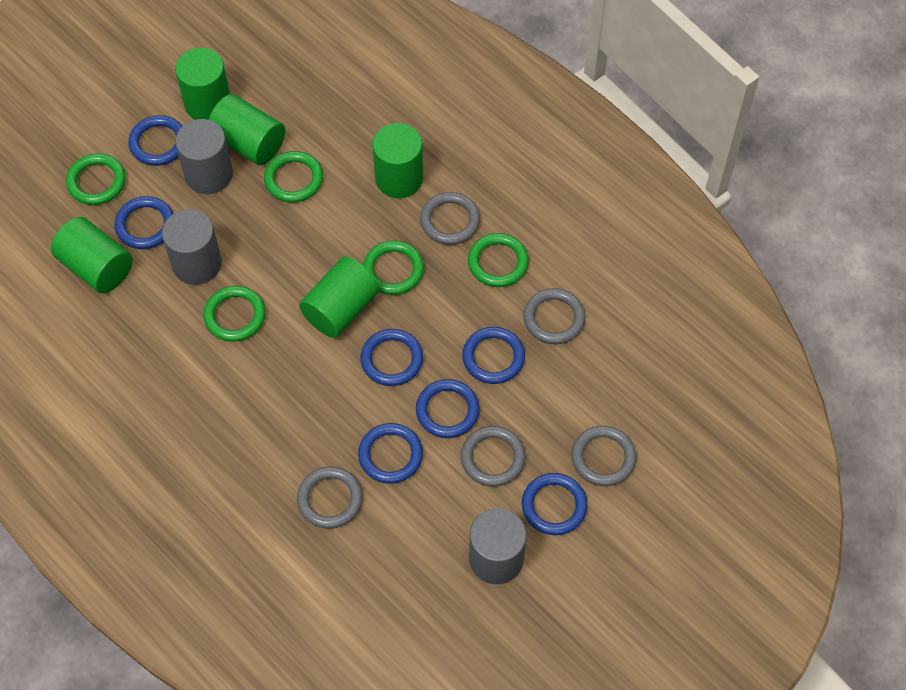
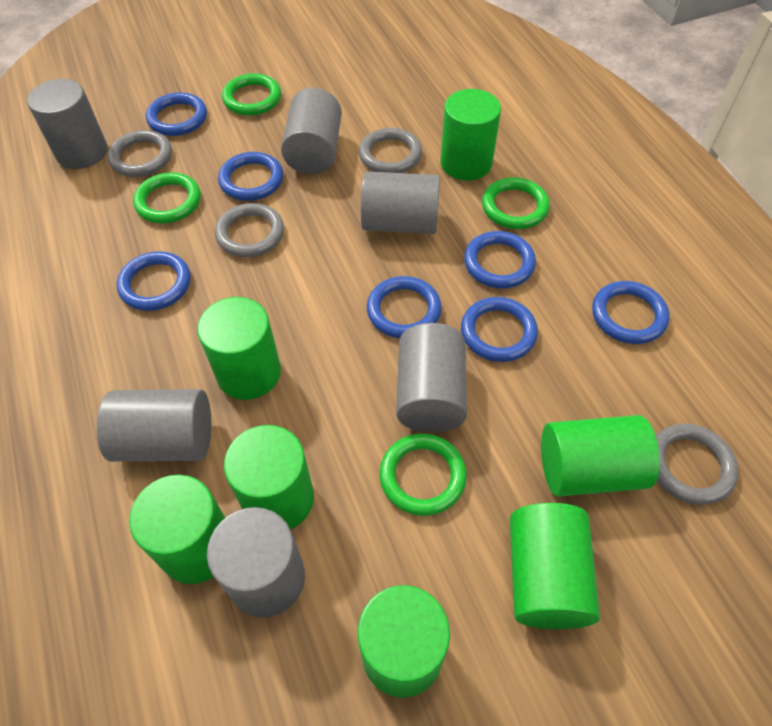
green cylinder: 5 -> 7
green ring: 5 -> 4
grey cylinder: 3 -> 6
grey ring: 5 -> 4

